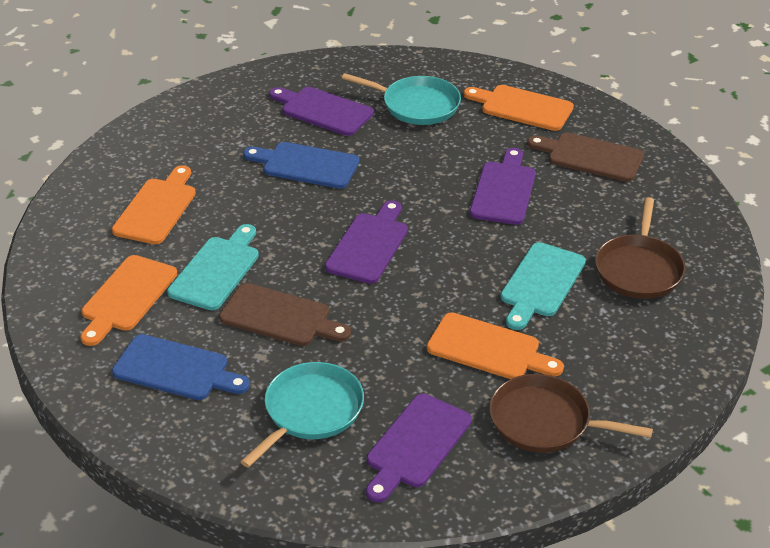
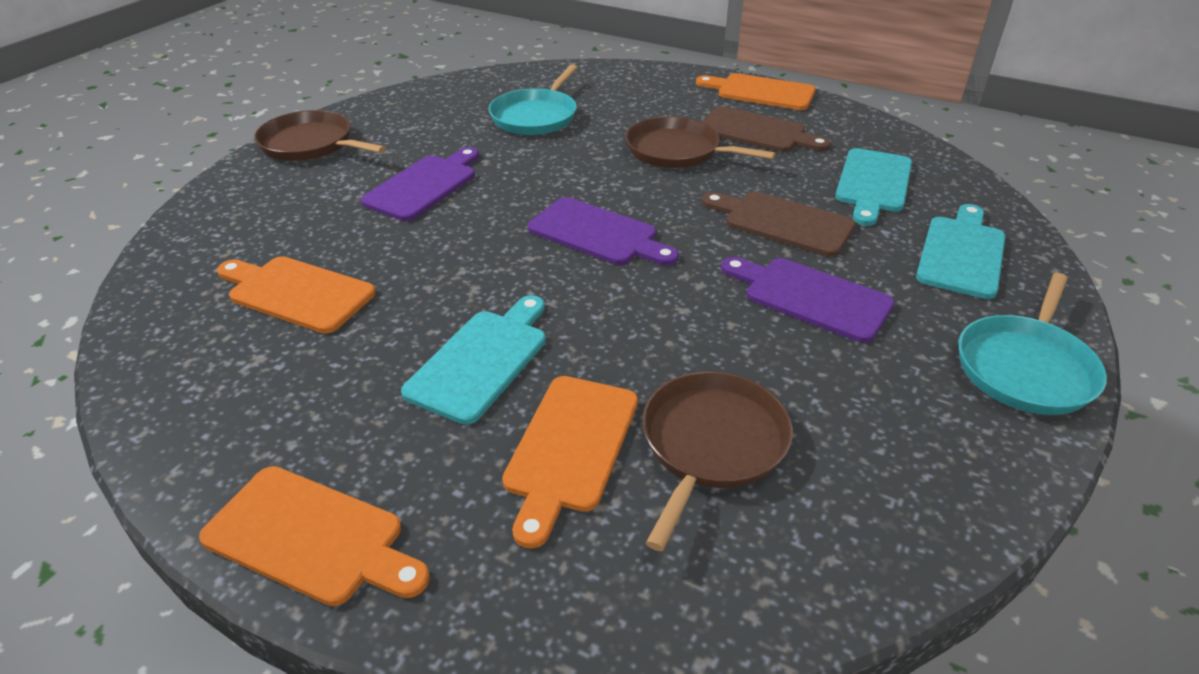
blue cutting board: 2 -> 0
brown pan: 2 -> 3
purple cutting board: 4 -> 3
turquoise cutting board: 2 -> 3

